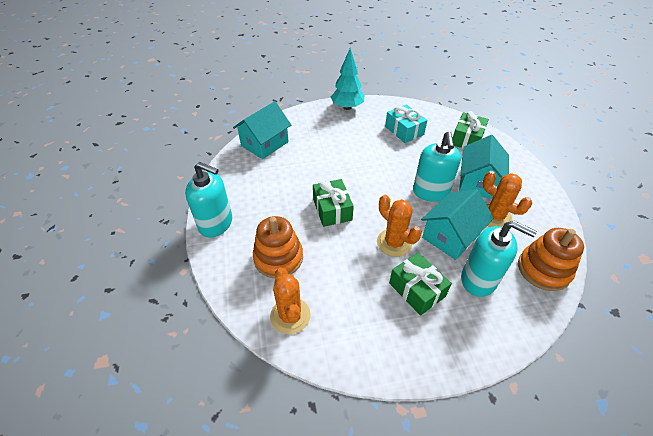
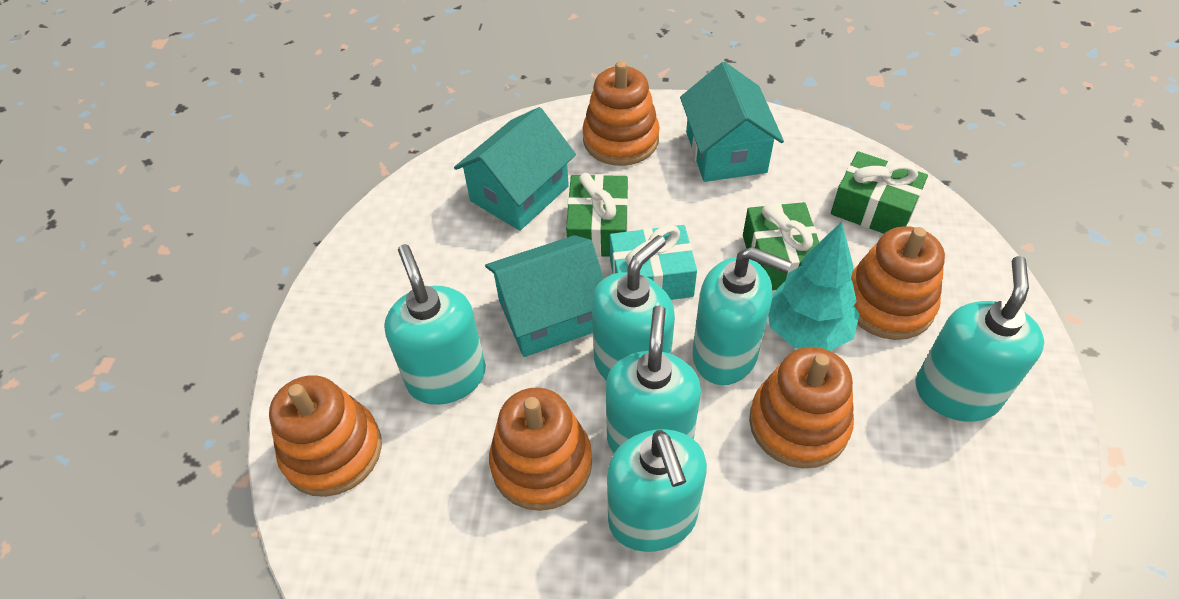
orange cactus: 3 -> 0
orange stacking toy: 2 -> 5
turquoise soap dispenser: 3 -> 6

